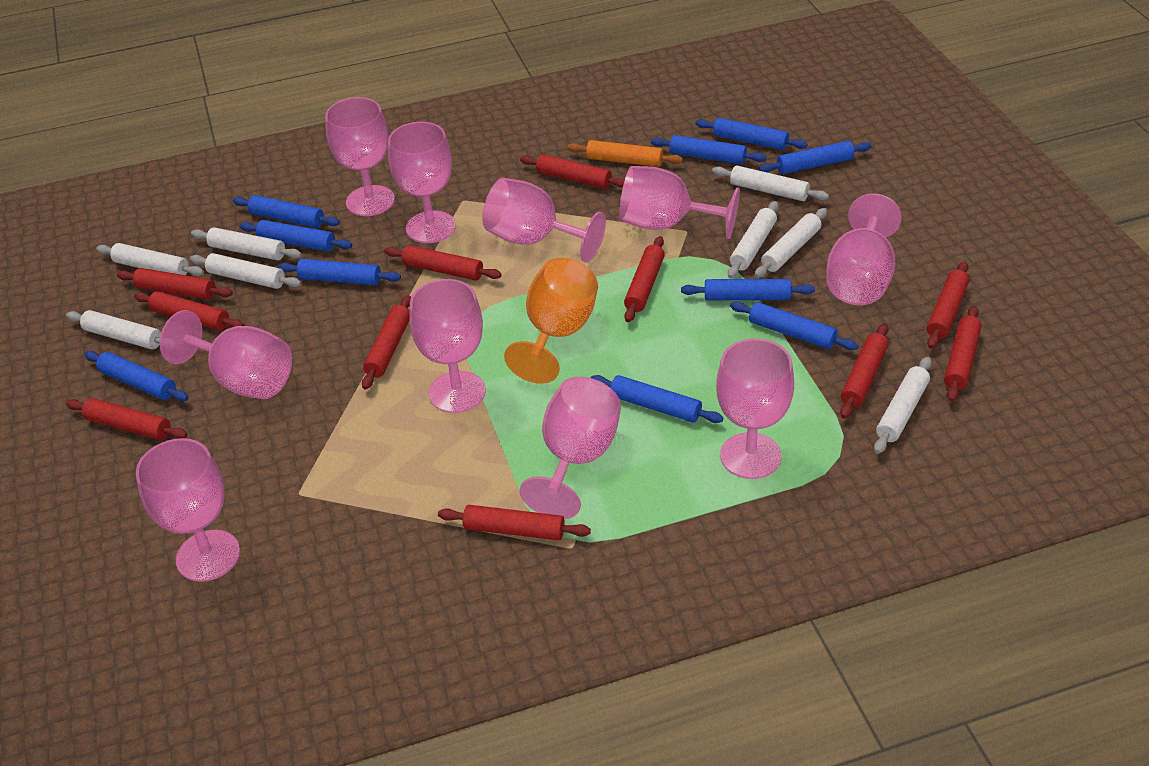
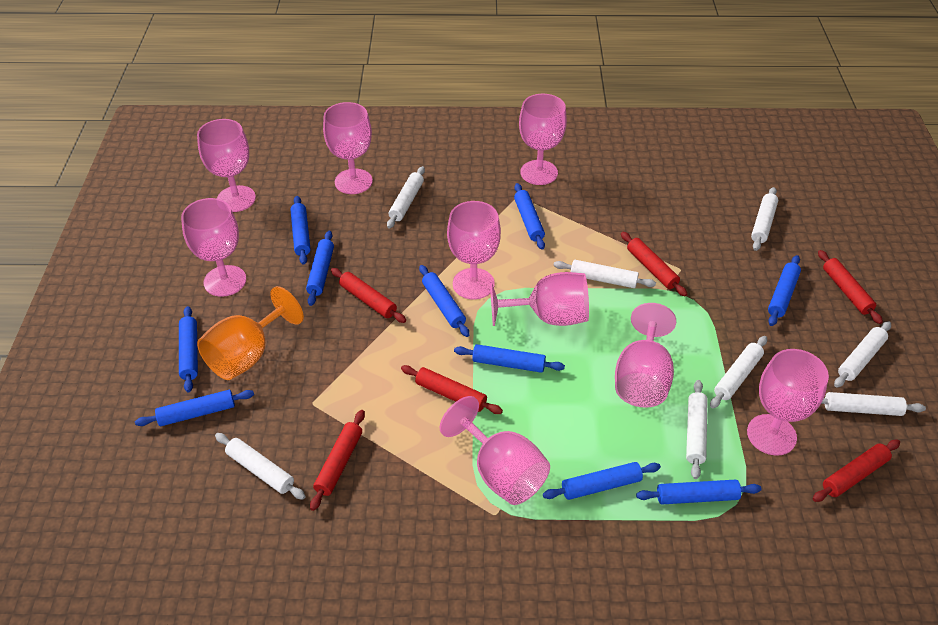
orange rolling pin: 1 -> 0
pink goblet: 10 -> 9
red rolling pin: 11 -> 6

